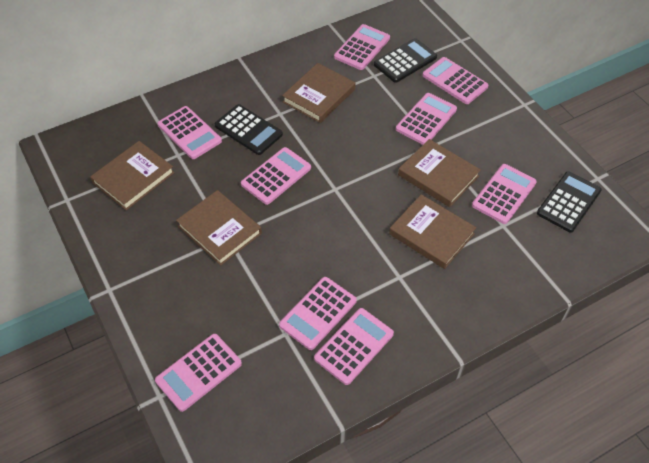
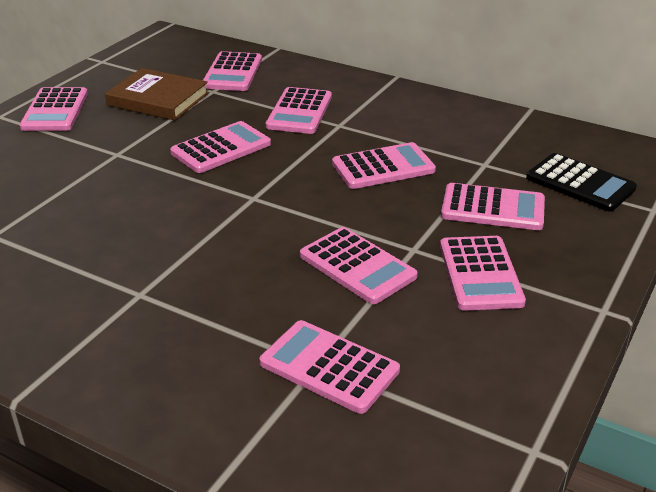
black calculator: 3 -> 1
brown book: 5 -> 1

